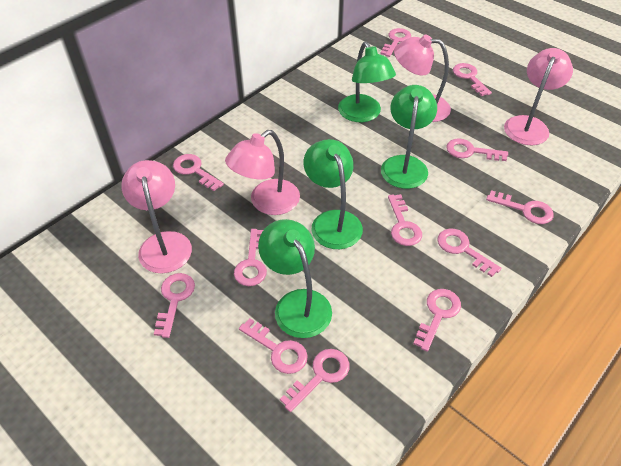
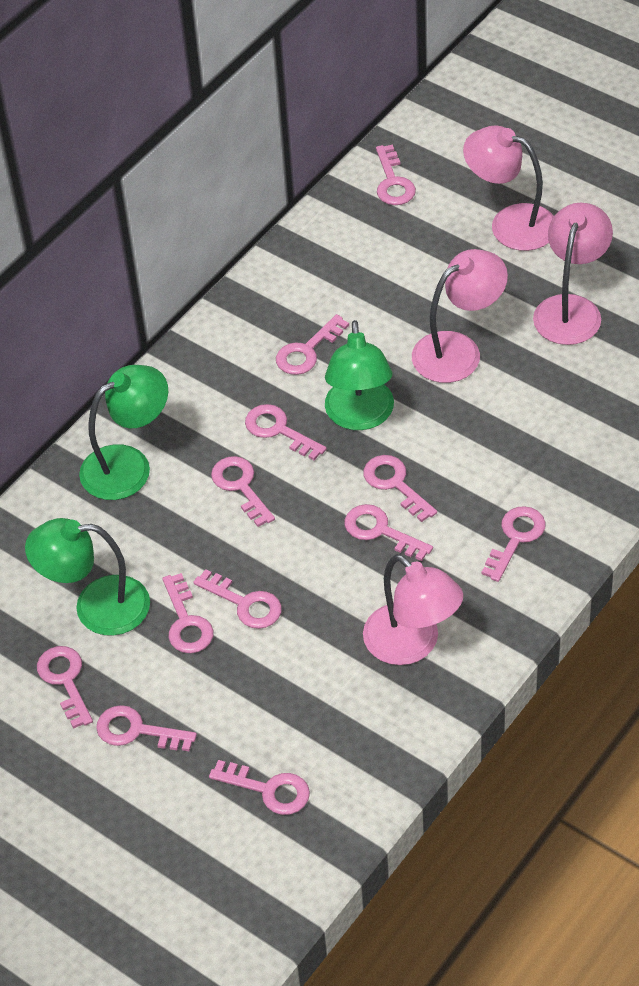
green lamp: 4 -> 3

